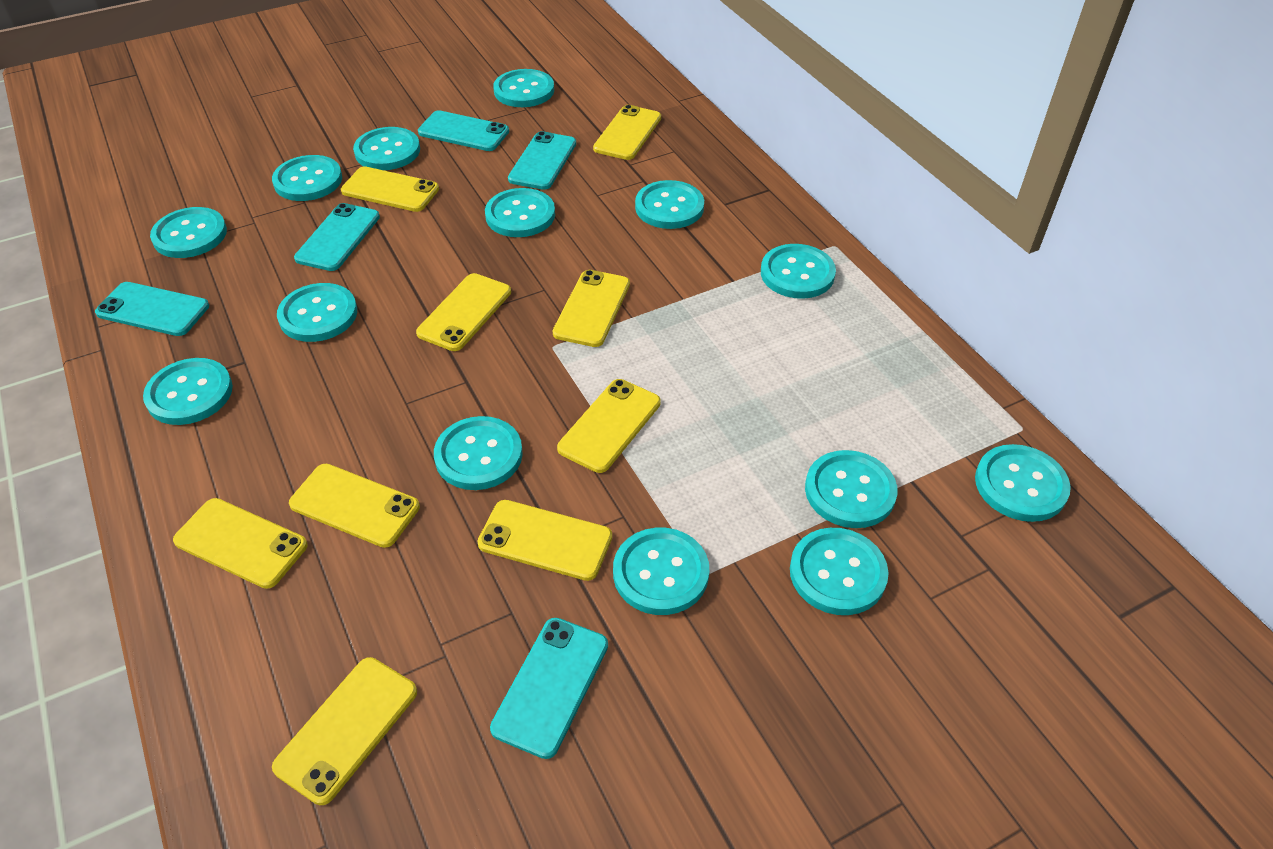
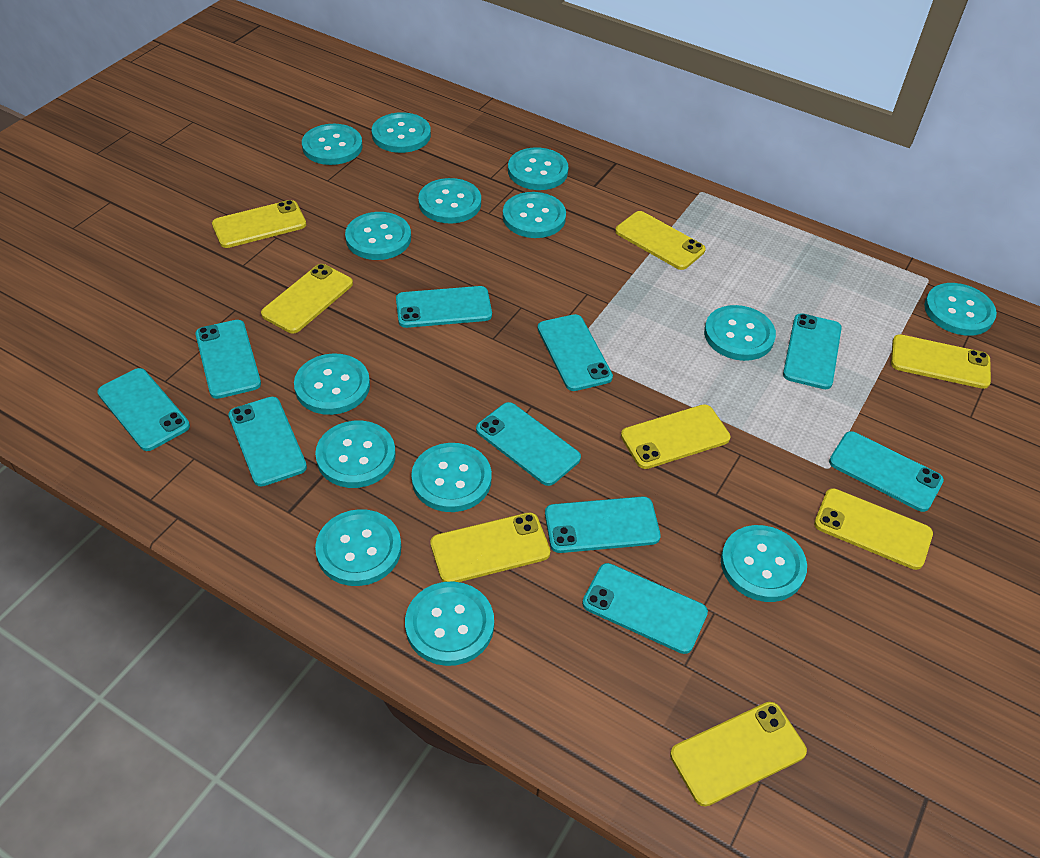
turquoise phone: 5 -> 10
yellow phone: 9 -> 8

